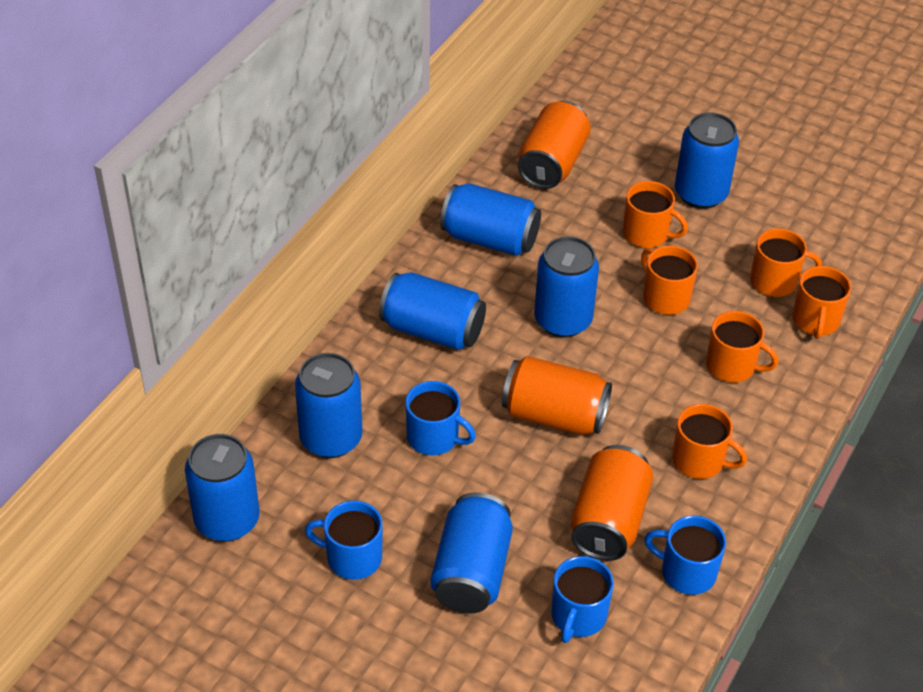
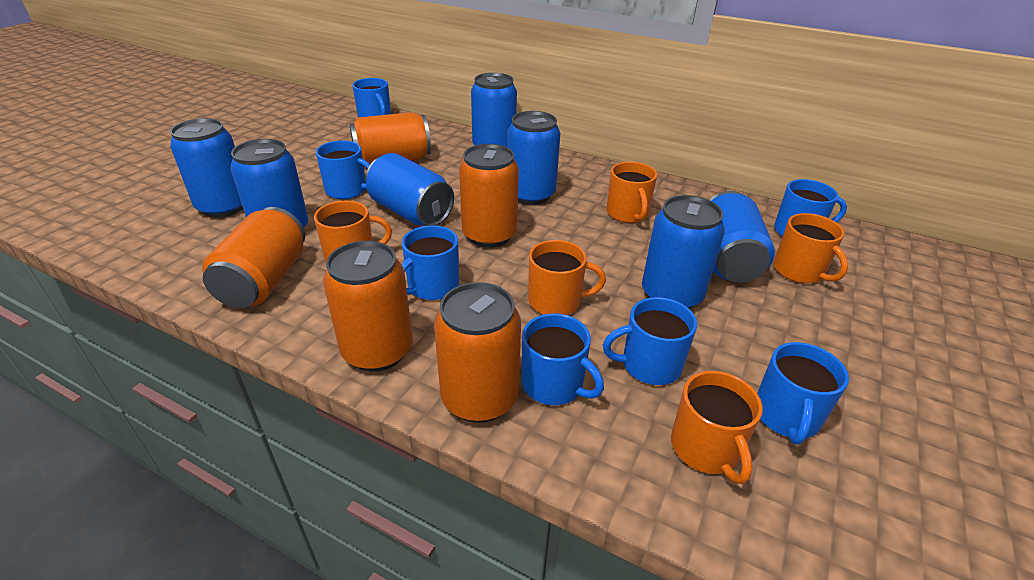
blue mug: 4 -> 7
orange can: 3 -> 5
orange mug: 6 -> 5

